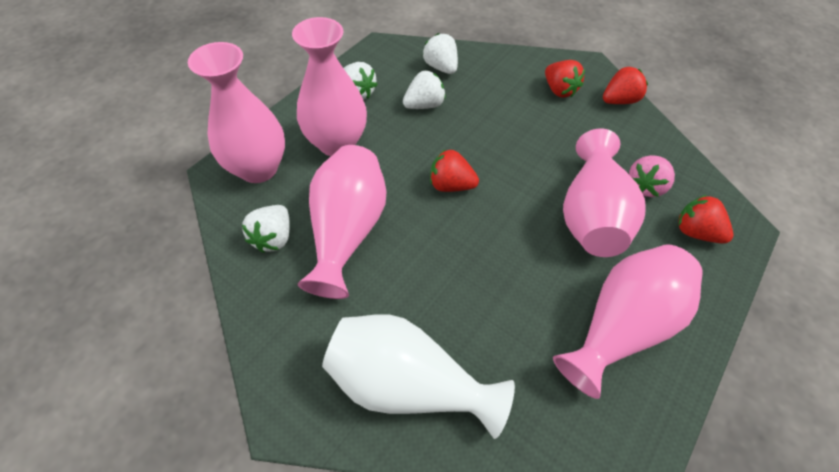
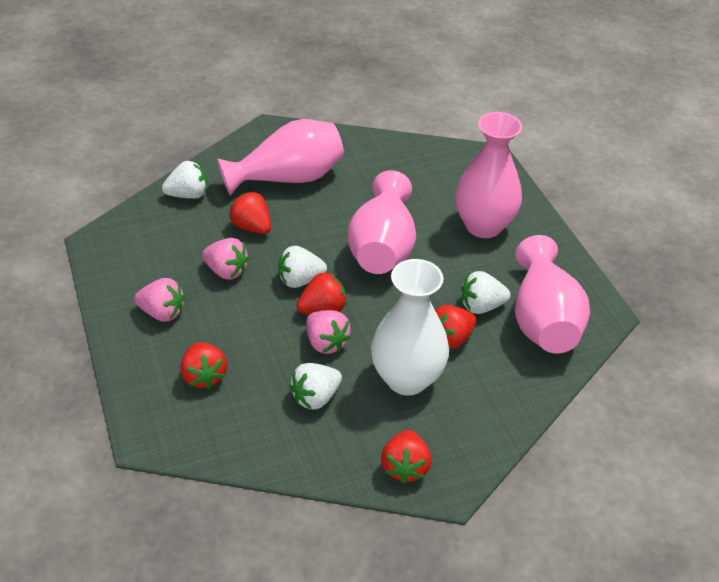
pink strawberry: 1 -> 3
pink vase: 5 -> 4
red strawberry: 4 -> 5

